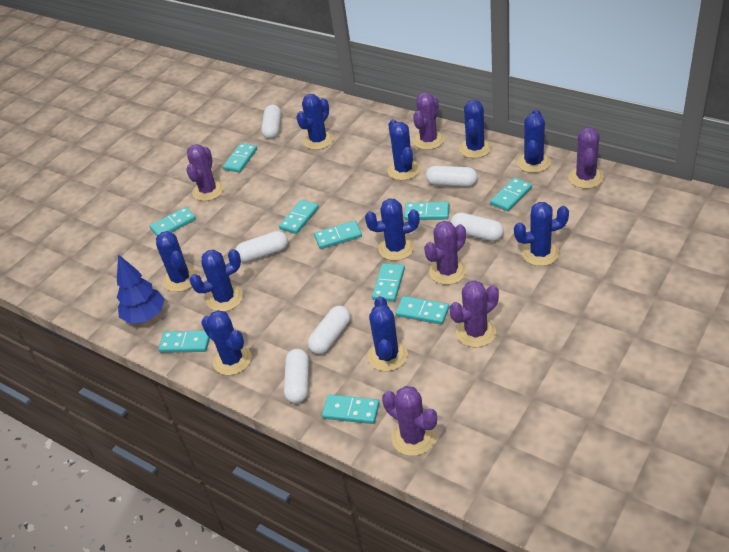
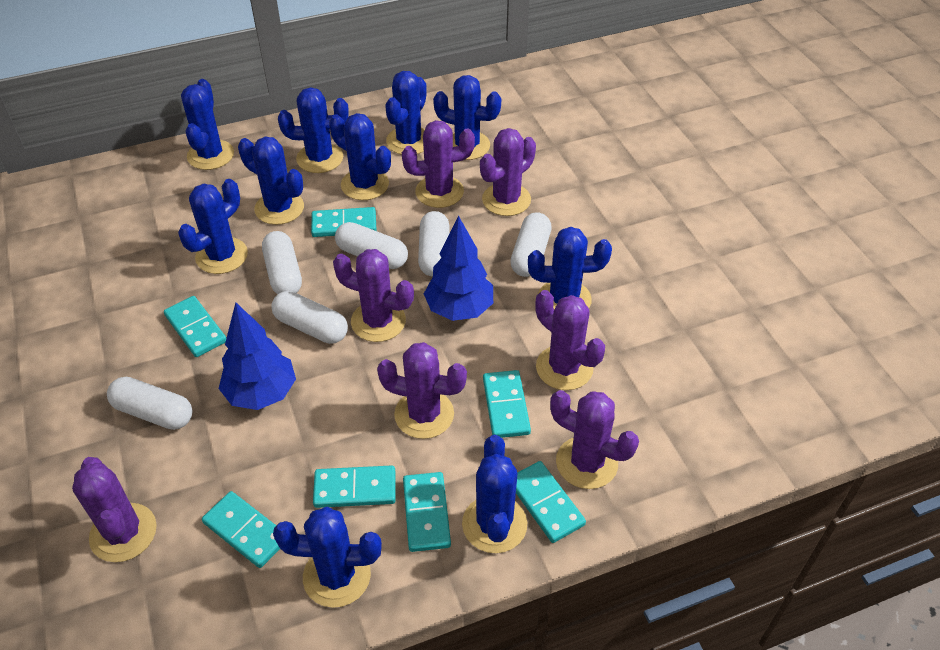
blue tree: 1 -> 2
purple cactus: 6 -> 7
turquoise domino: 10 -> 7

